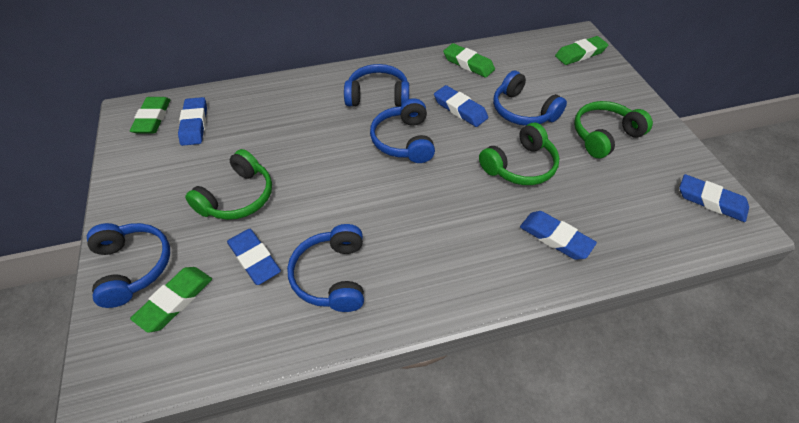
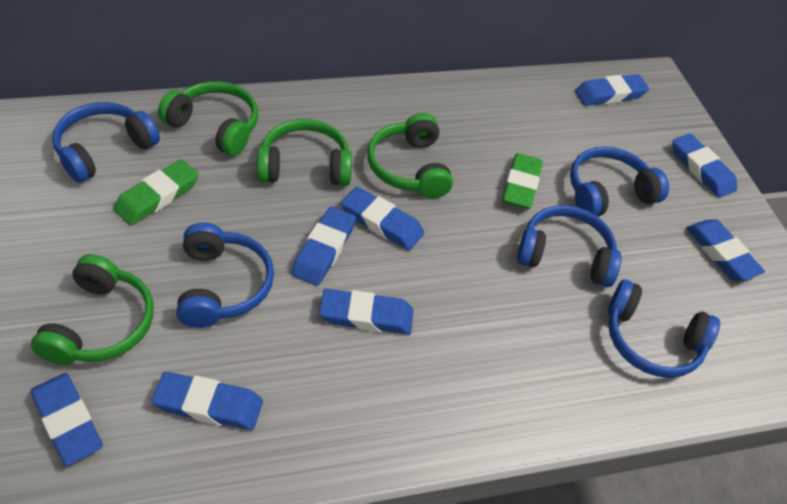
blue eraser: 5 -> 8
green eraser: 4 -> 2
green headphones: 3 -> 4

